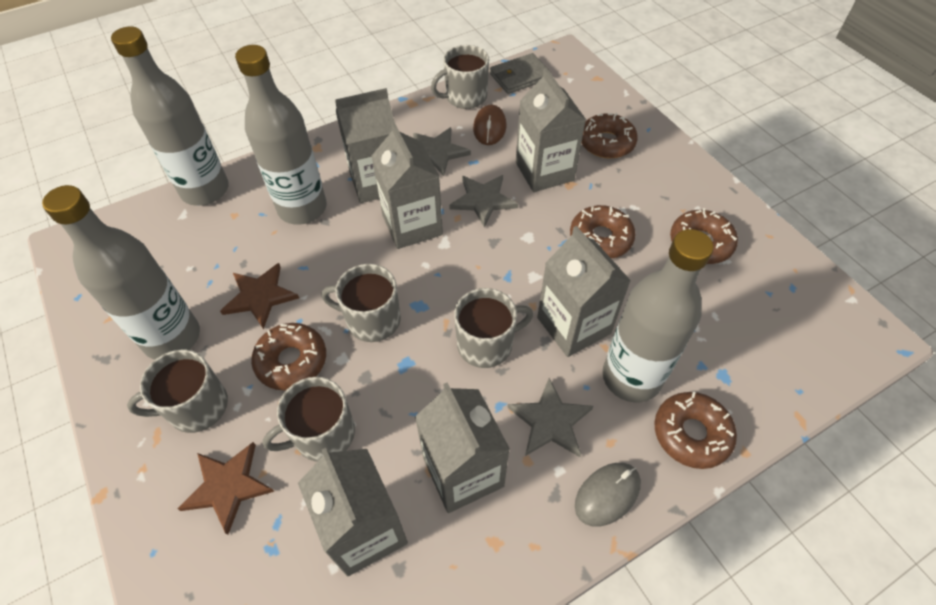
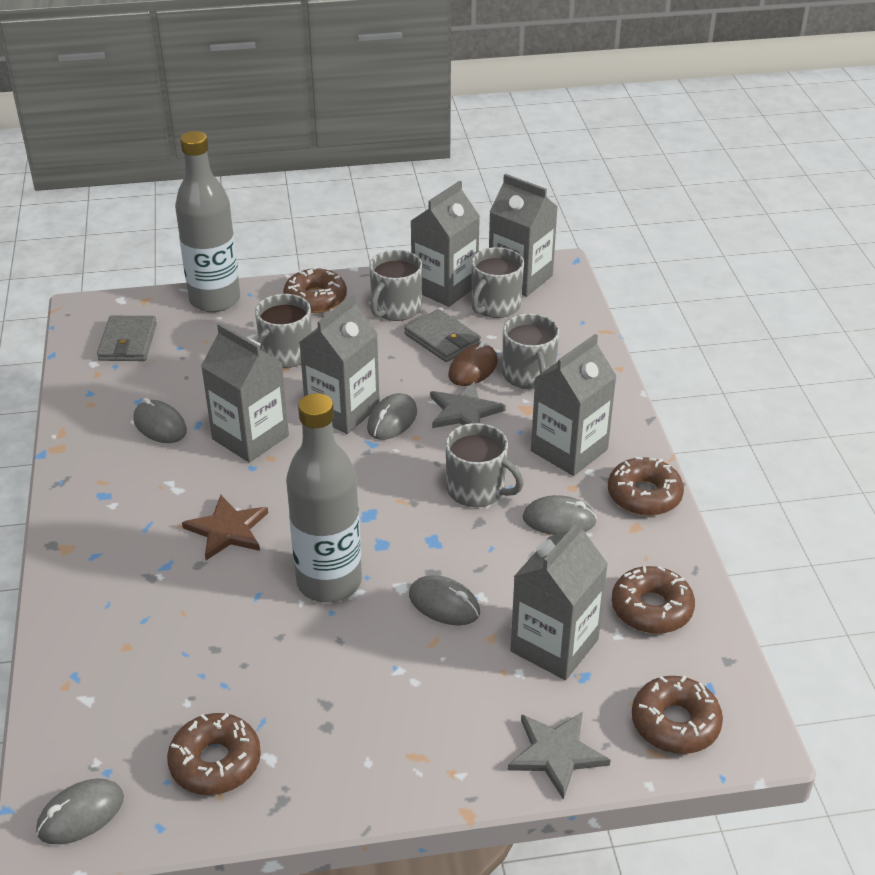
brown star: 2 -> 1
grey bottle: 4 -> 2
grey mouse: 1 -> 5
grey star: 3 -> 2
grey wallet: 1 -> 2

